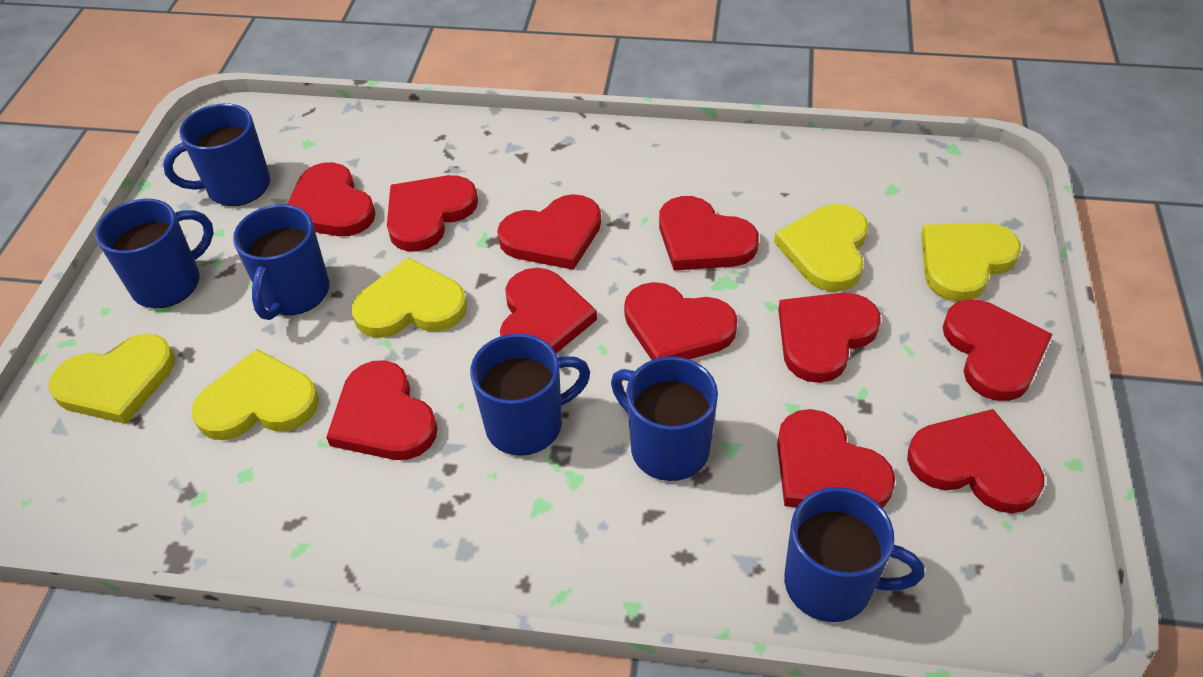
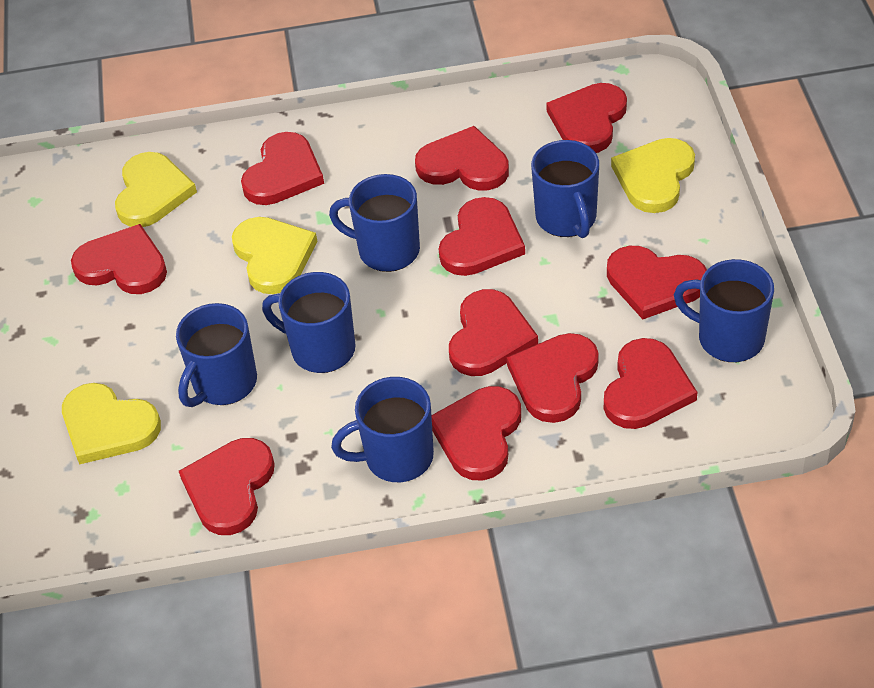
yellow heart: 5 -> 4

